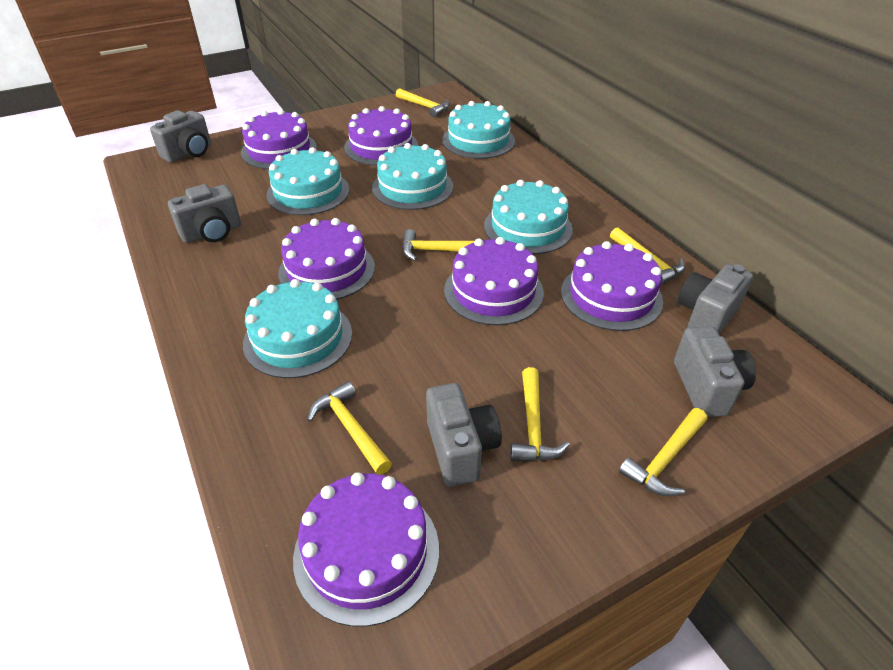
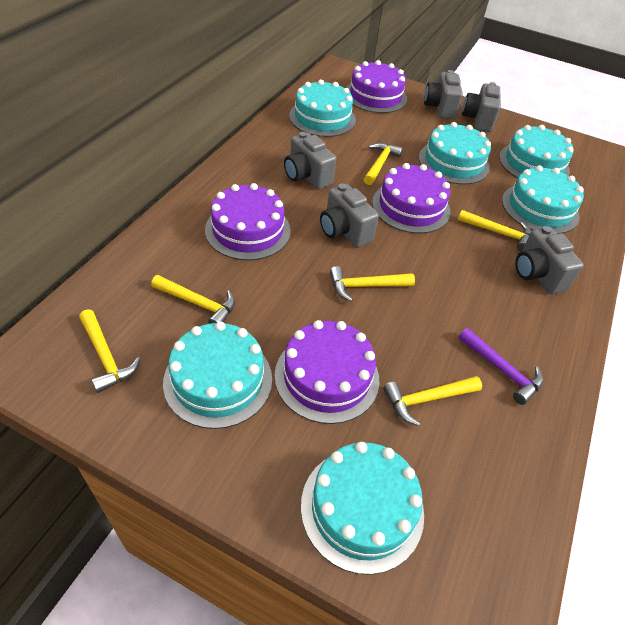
purple cake: 6 -> 4
purple hammer: 0 -> 1
turquoise cake: 5 -> 6

